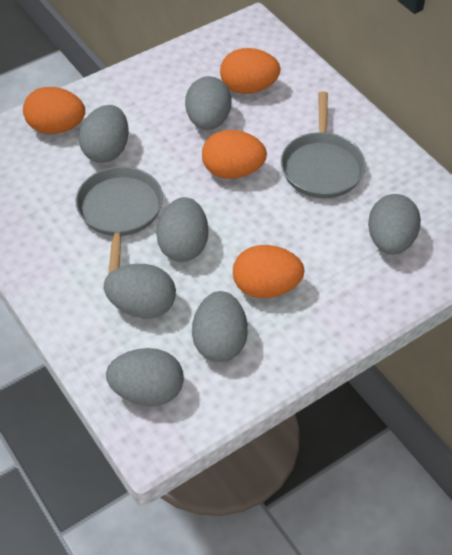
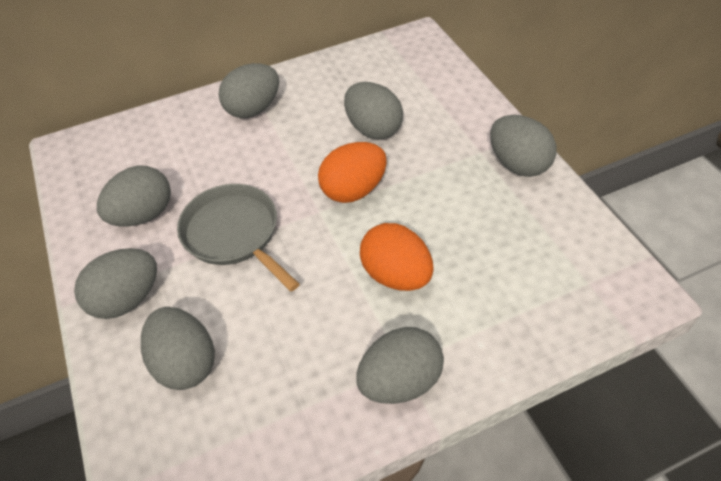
grey pan: 2 -> 1
orange egg: 4 -> 2

